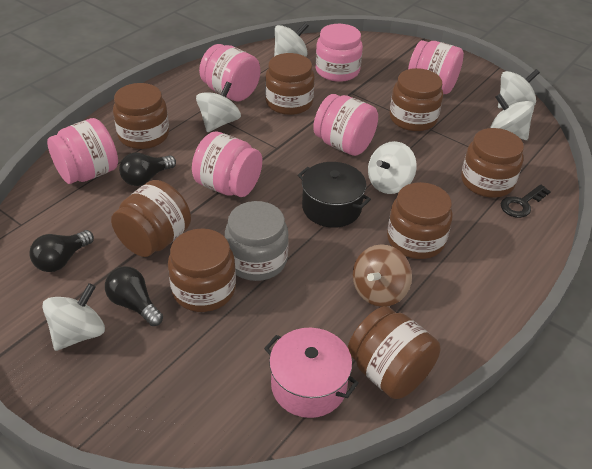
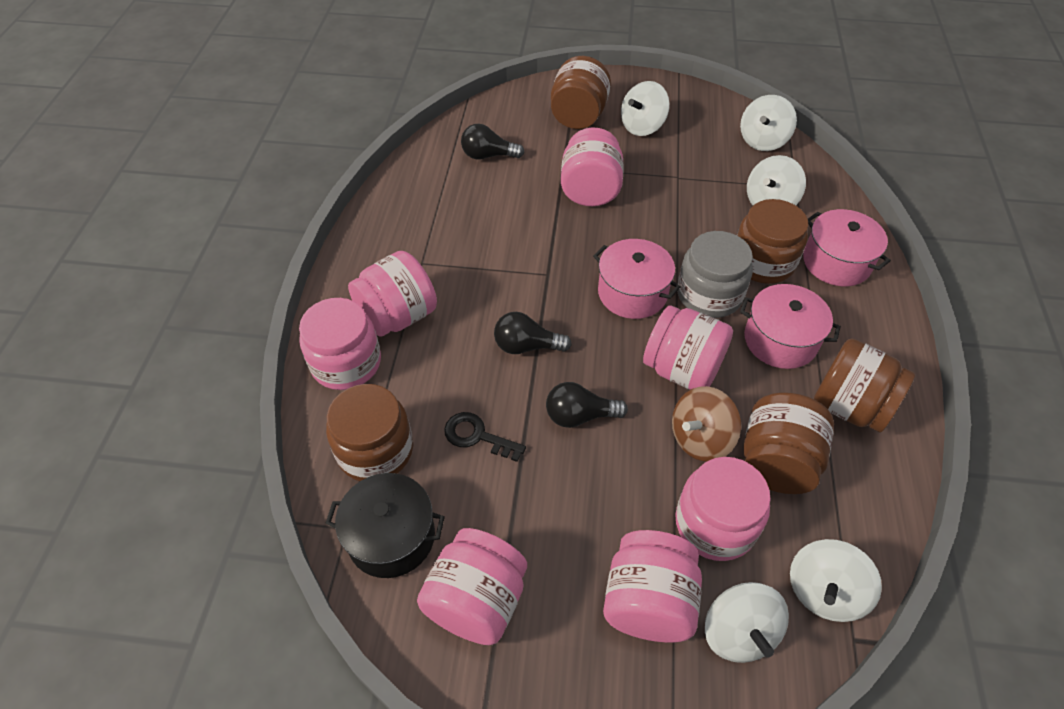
brown jar: 8 -> 5
pink jar: 6 -> 7
pink pot: 1 -> 3
white spinning top: 6 -> 5

